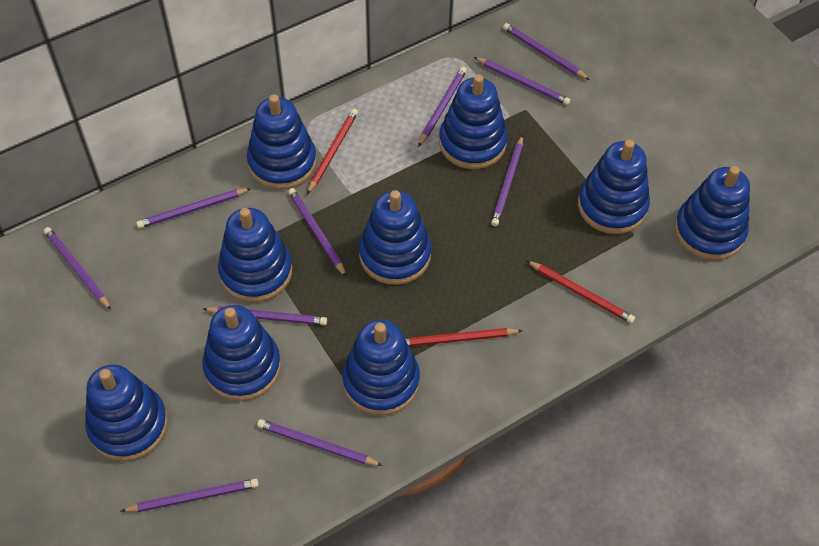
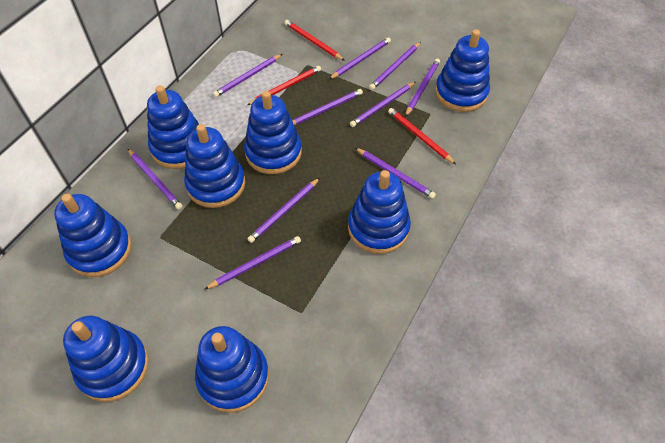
blue stacking toy: 9 -> 8

